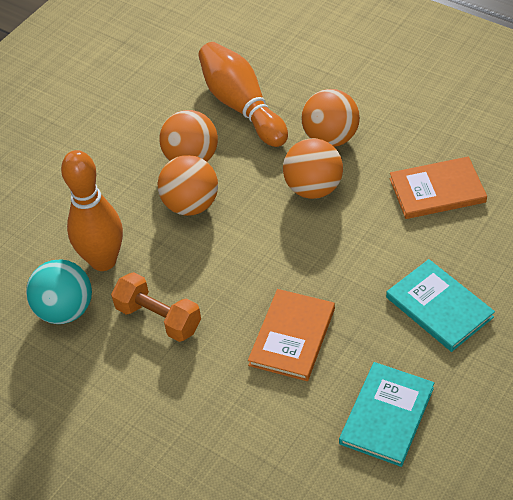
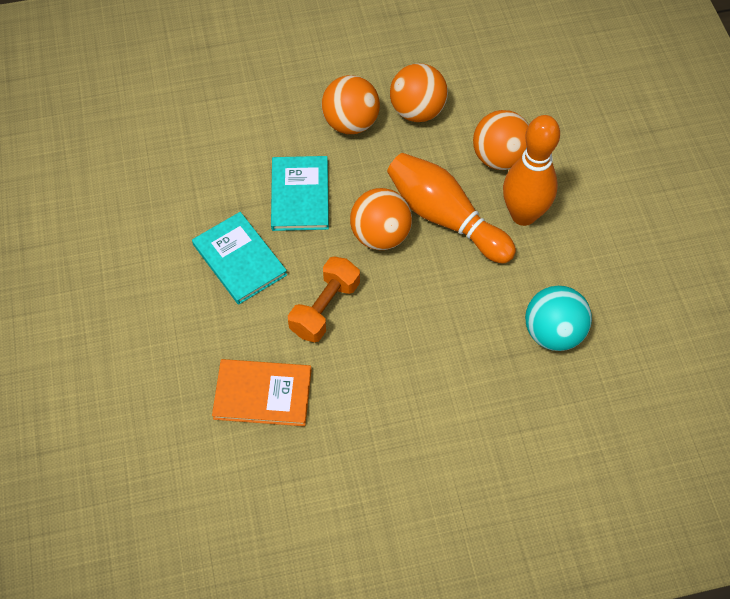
orange book: 2 -> 1

